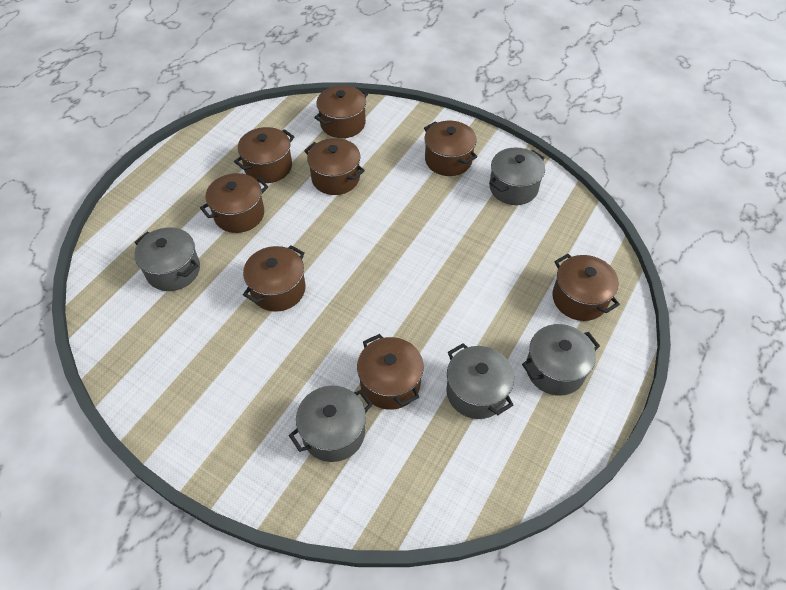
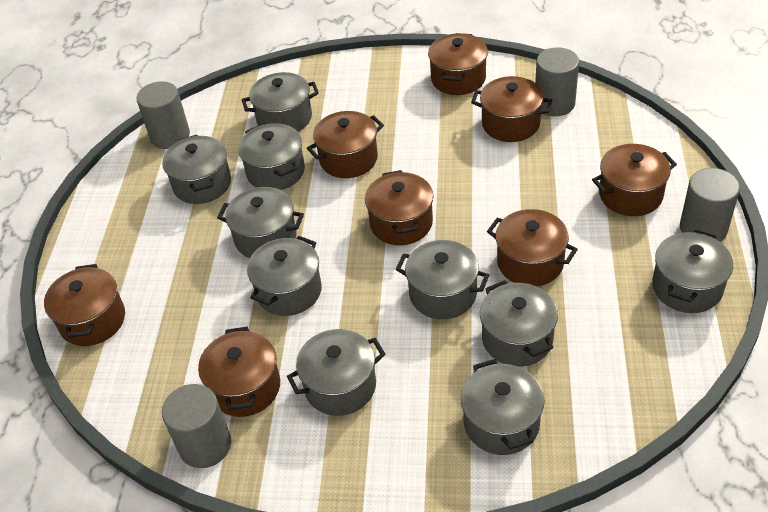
grey cylinder: 0 -> 4
grey pot: 5 -> 10

